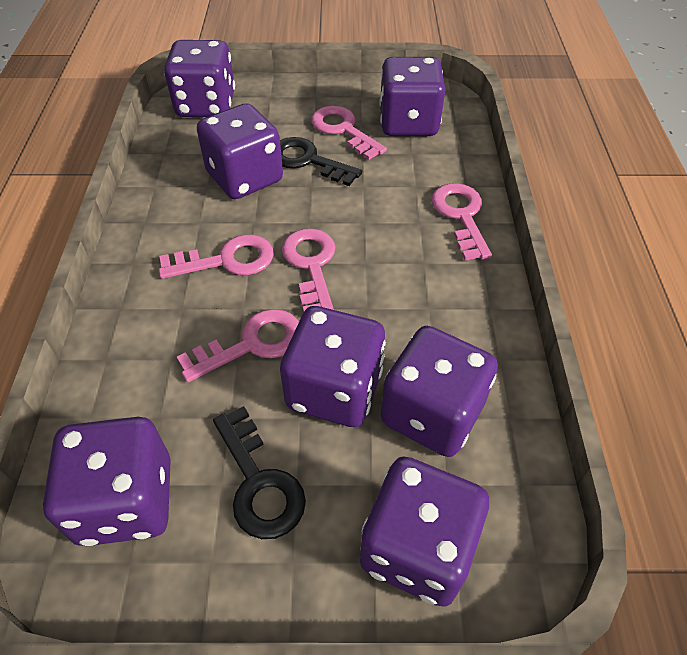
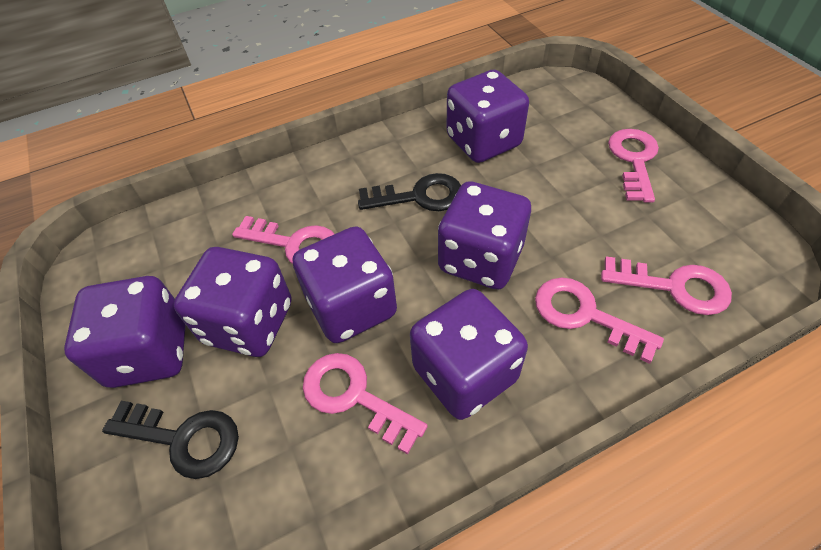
purple dice: 7 -> 6

